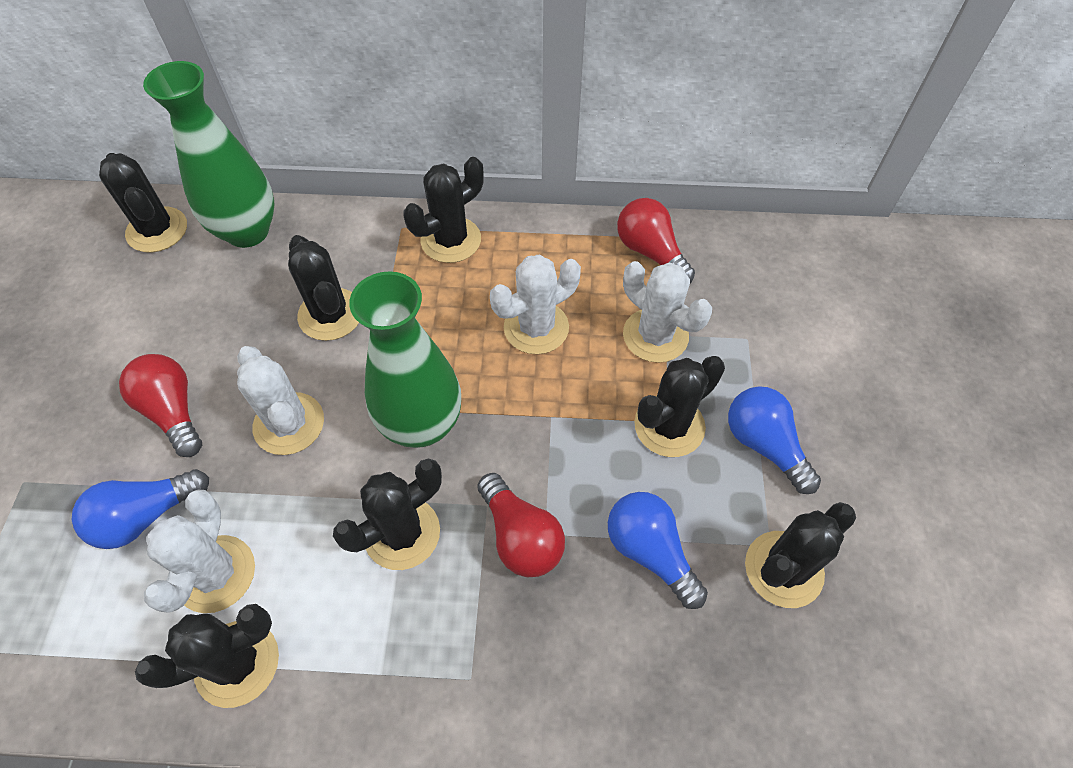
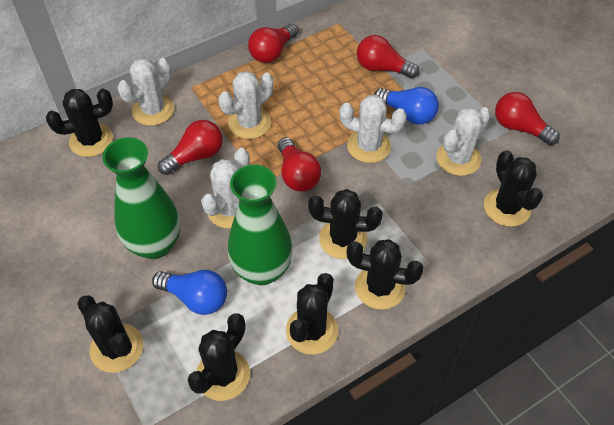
blue light bulb: 3 -> 2
red light bulb: 3 -> 5
white cactus: 4 -> 5

